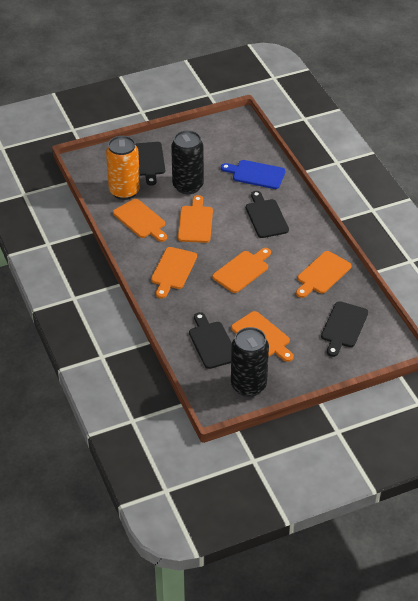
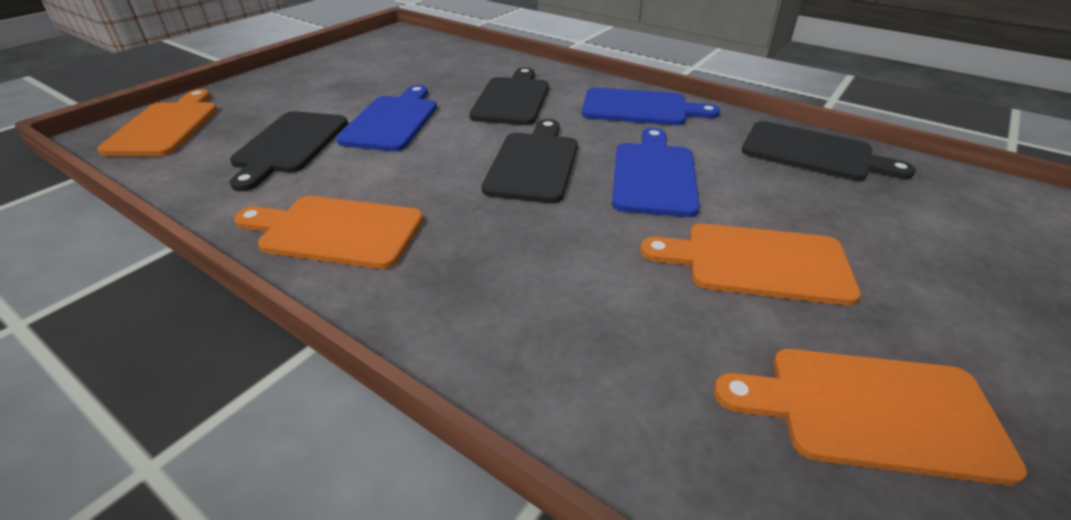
black can: 2 -> 0
blue cutting board: 1 -> 3
orange can: 1 -> 0
orange cutting board: 6 -> 4

